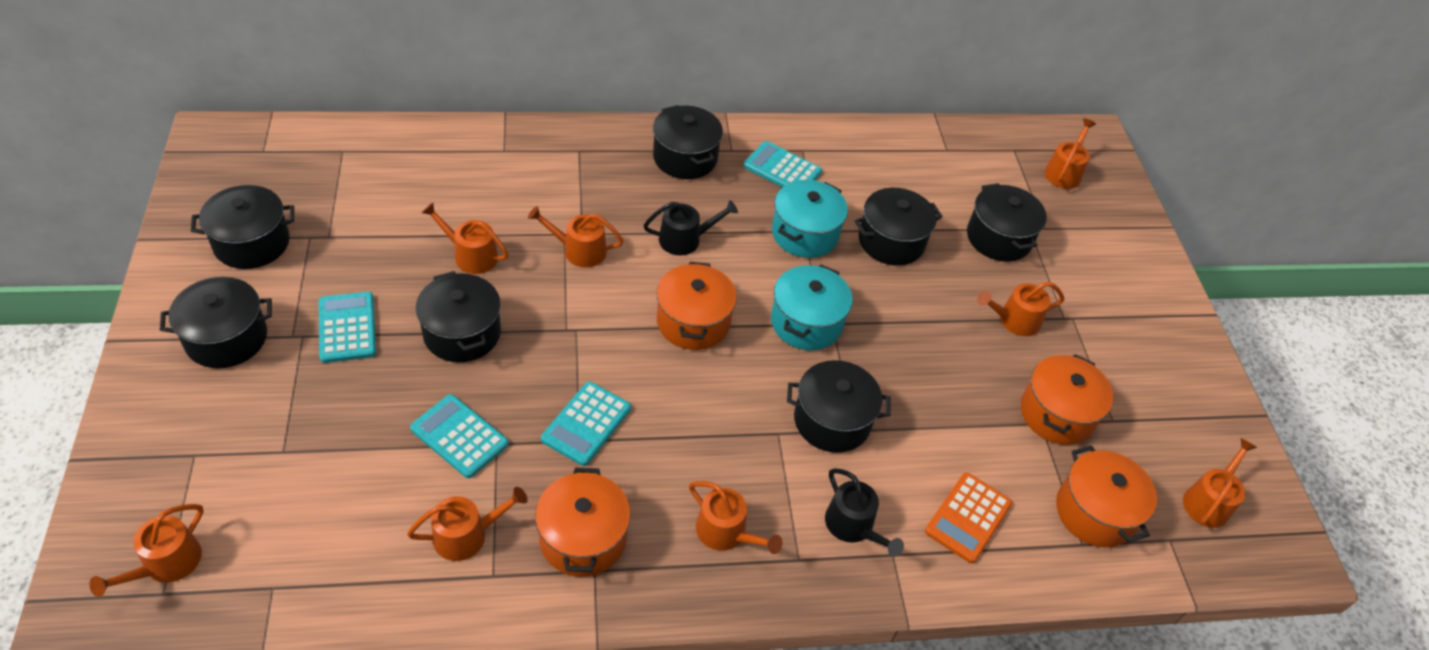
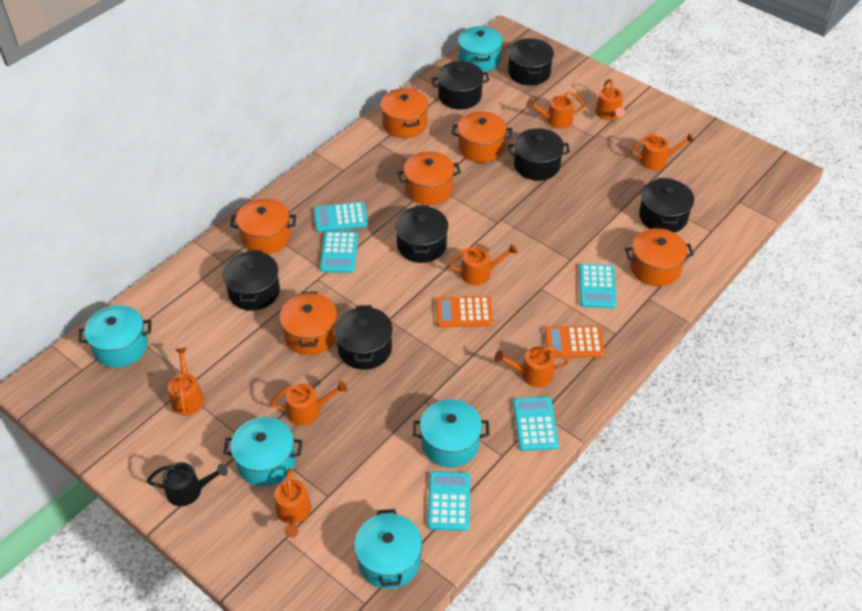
black watering can: 2 -> 1
orange calculator: 1 -> 2
orange pot: 4 -> 6
turquoise calculator: 4 -> 5
turquoise pot: 2 -> 5

